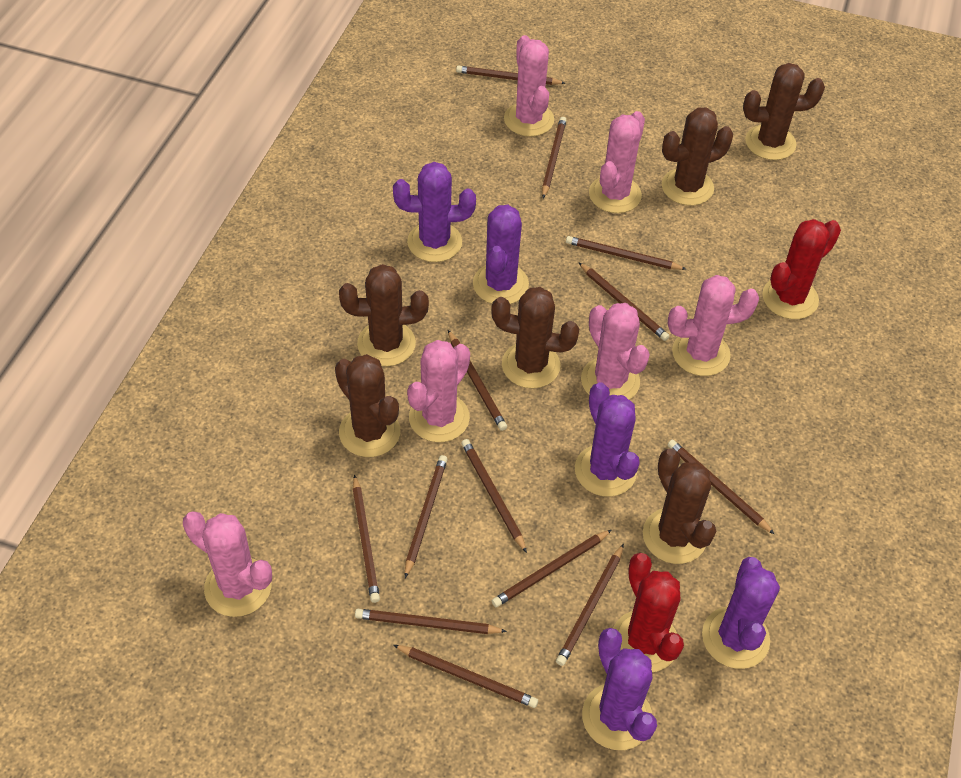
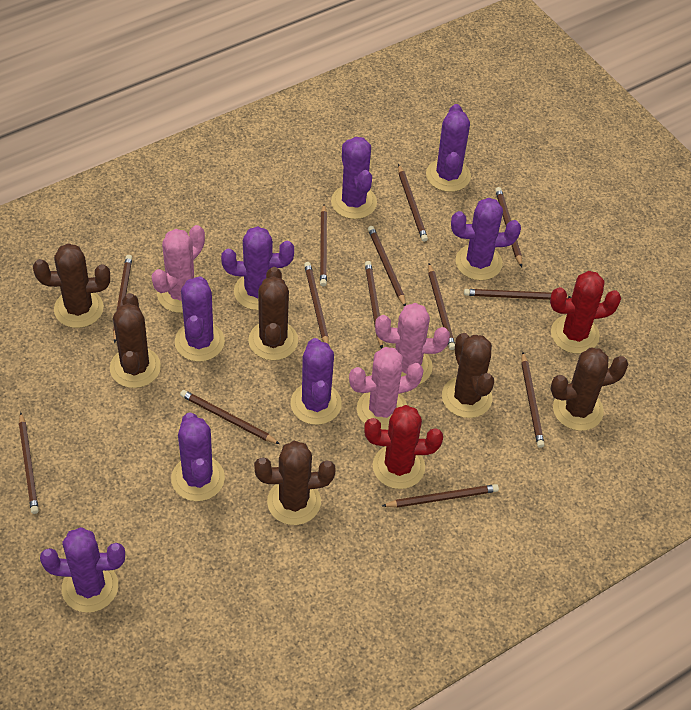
pink cactus: 6 -> 3
purple cactus: 5 -> 8

